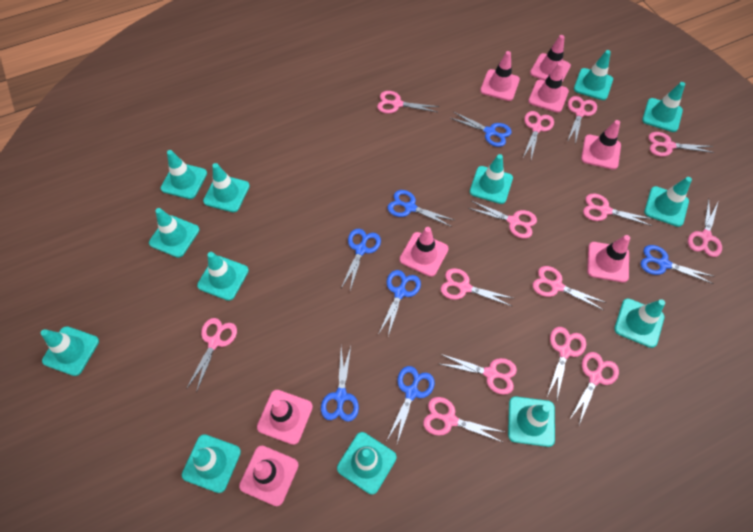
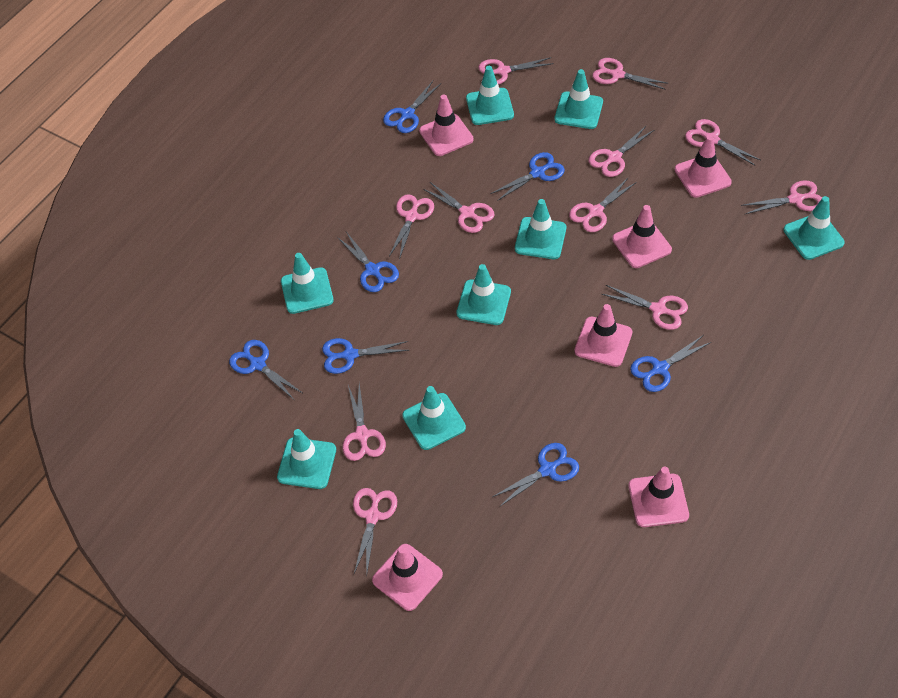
pink scissors: 14 -> 11
pink traffic cone: 8 -> 6
turquoise traffic cone: 13 -> 8

